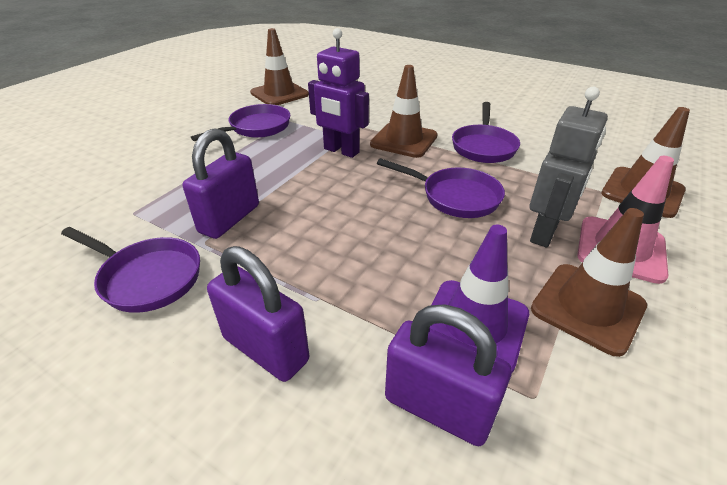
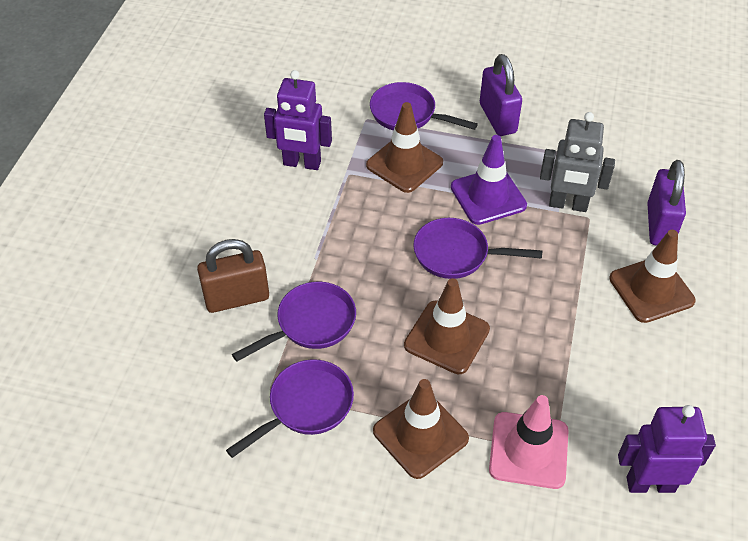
brown padlock: 0 -> 1
purple padlock: 3 -> 2
purple robot: 1 -> 2

